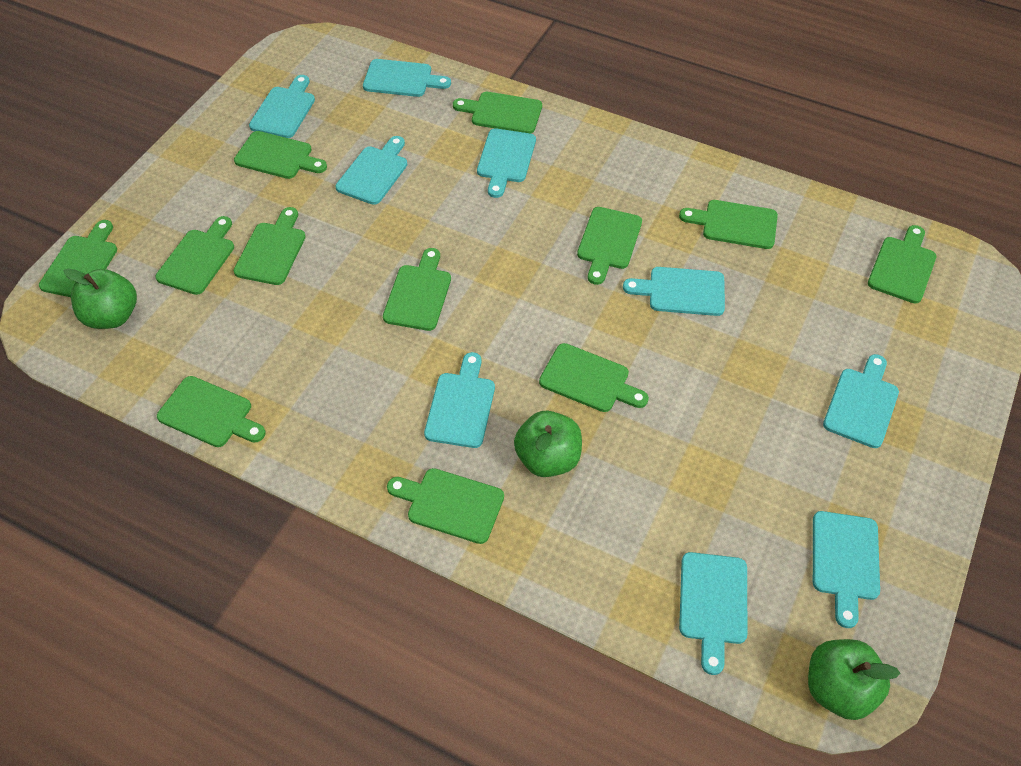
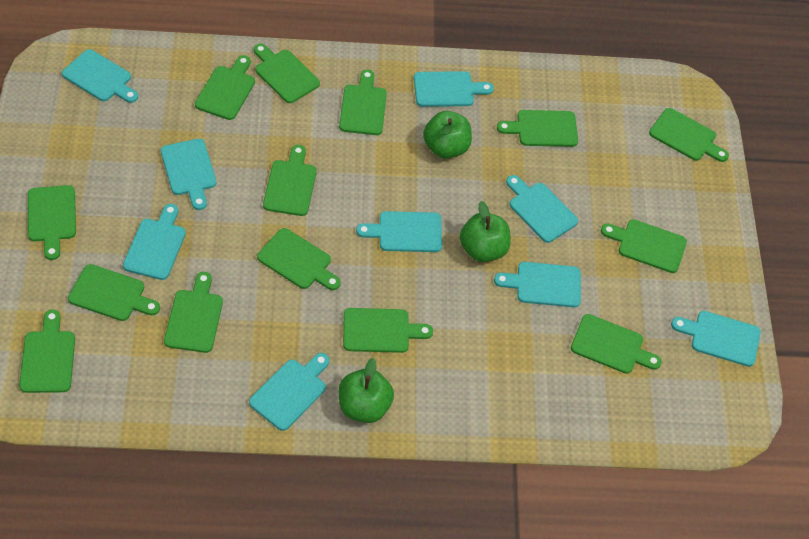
green cutting board: 12 -> 14

